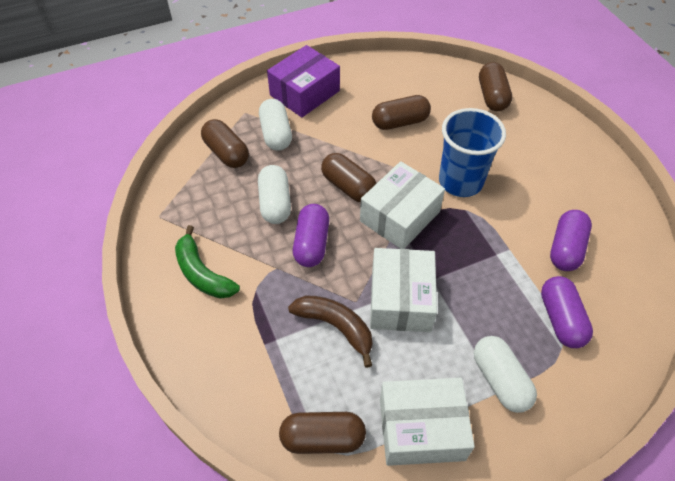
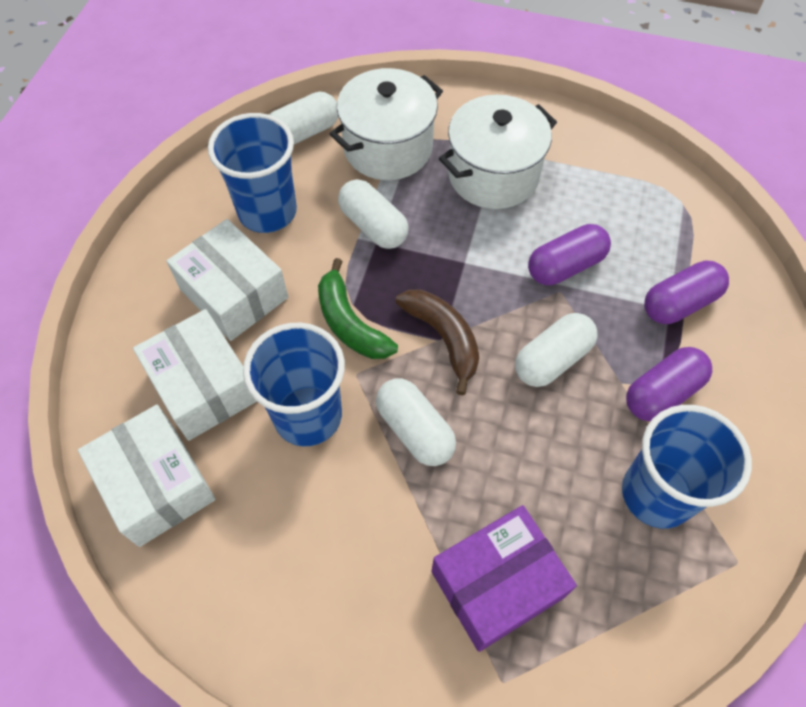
blue cup: 1 -> 3
brown capsule: 5 -> 0
white capsule: 3 -> 4
white pot: 0 -> 2

